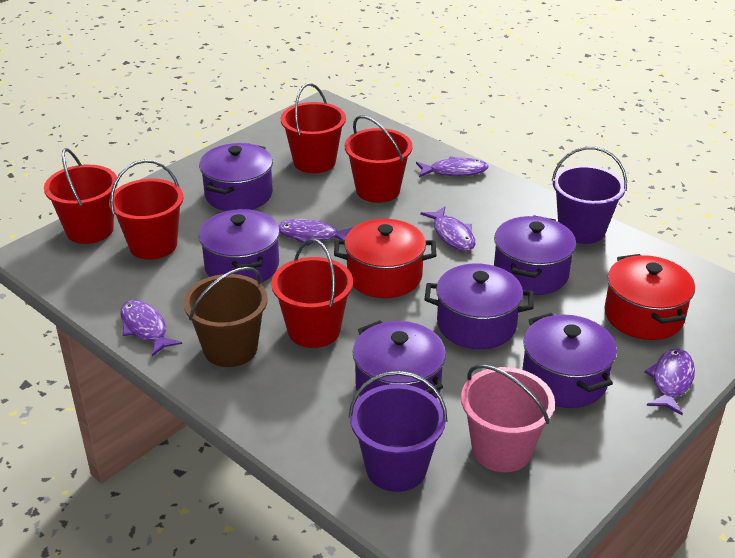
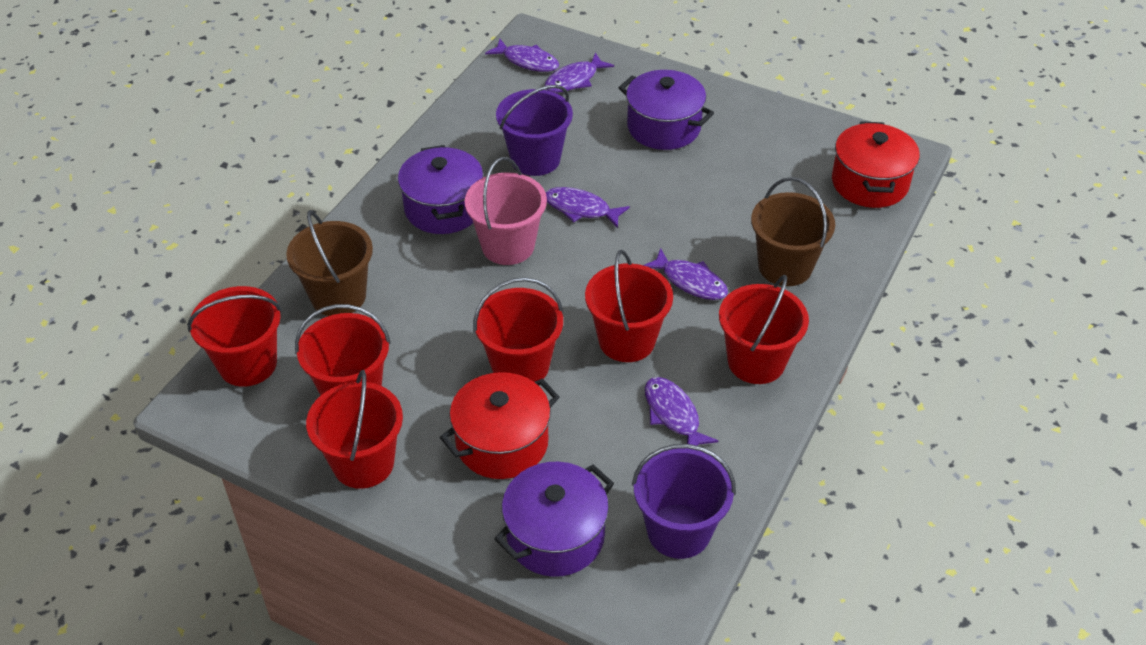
brown bucket: 1 -> 2
purple pot: 6 -> 3
red bucket: 5 -> 6

